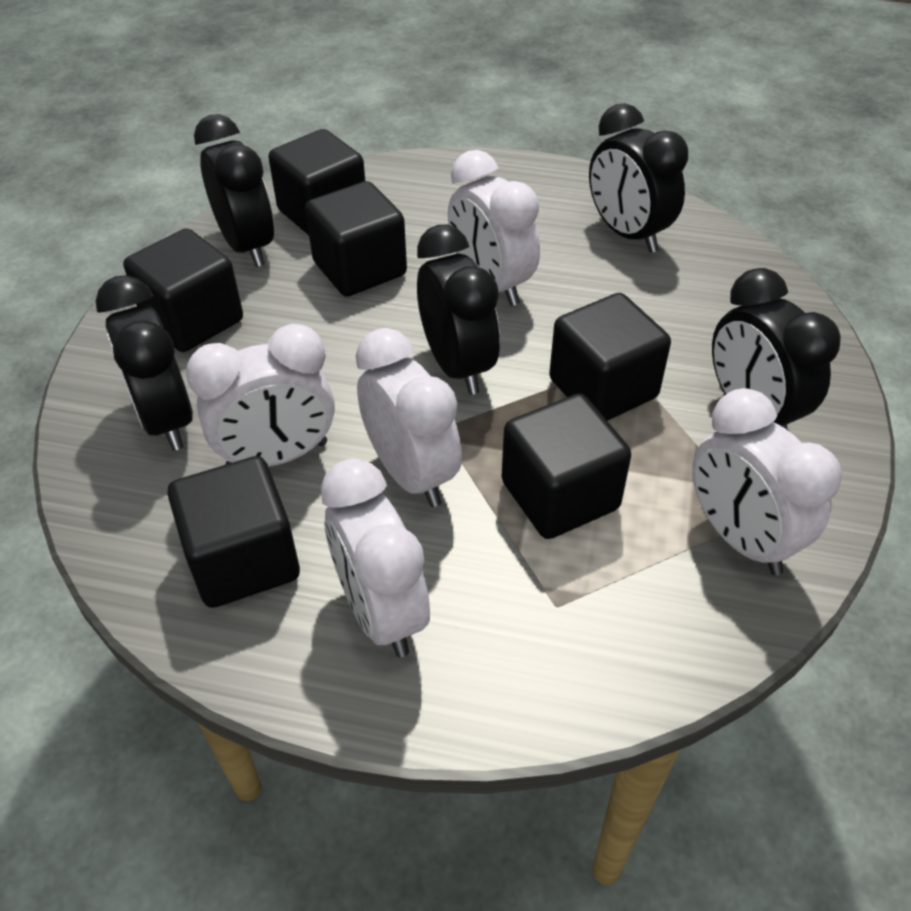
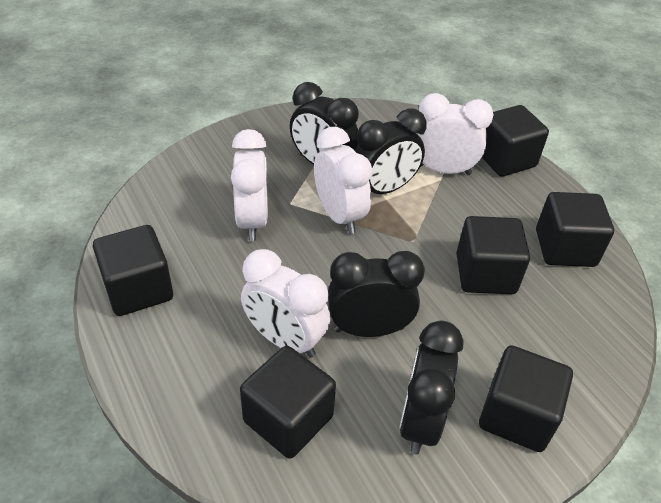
black clock: 5 -> 4
white clock: 5 -> 4

